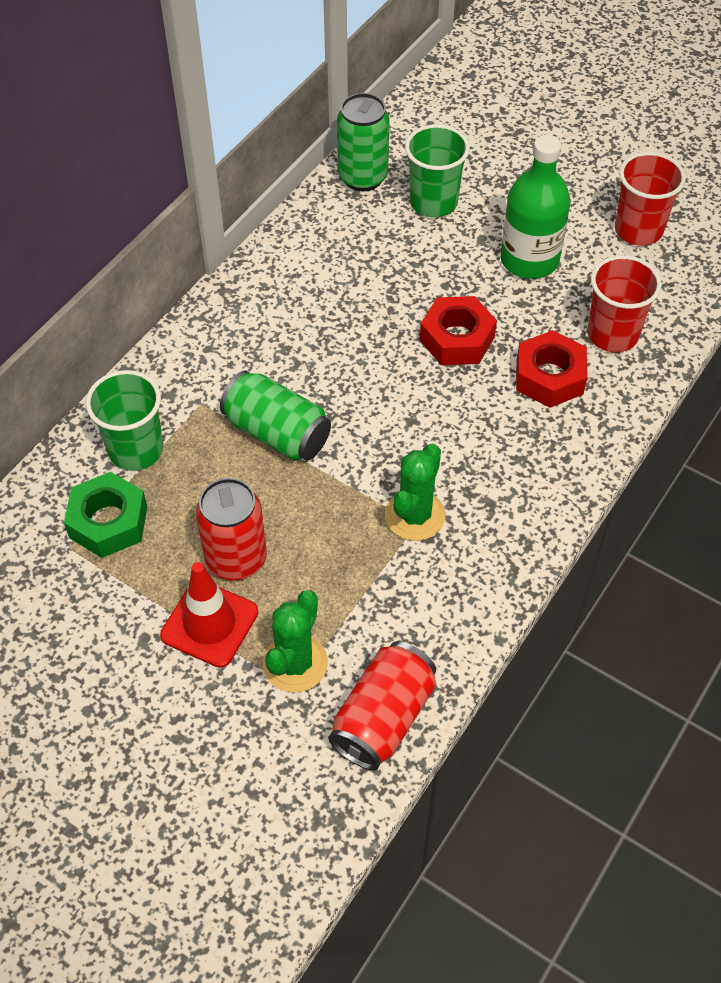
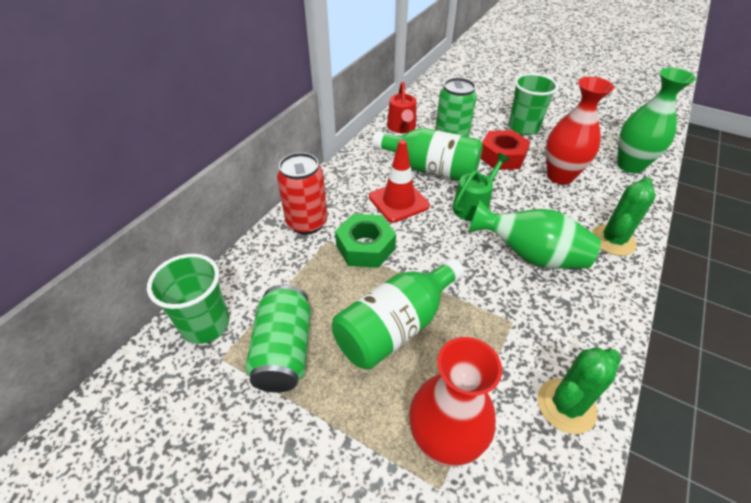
green bottle: 1 -> 2
green vase: 0 -> 2
green watering can: 0 -> 1
red can: 2 -> 1
red cup: 2 -> 0
red nut: 2 -> 1
red vase: 0 -> 2
red watering can: 0 -> 1

